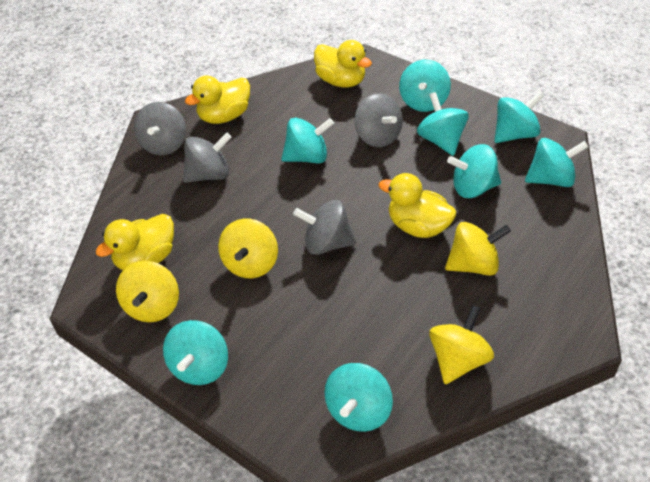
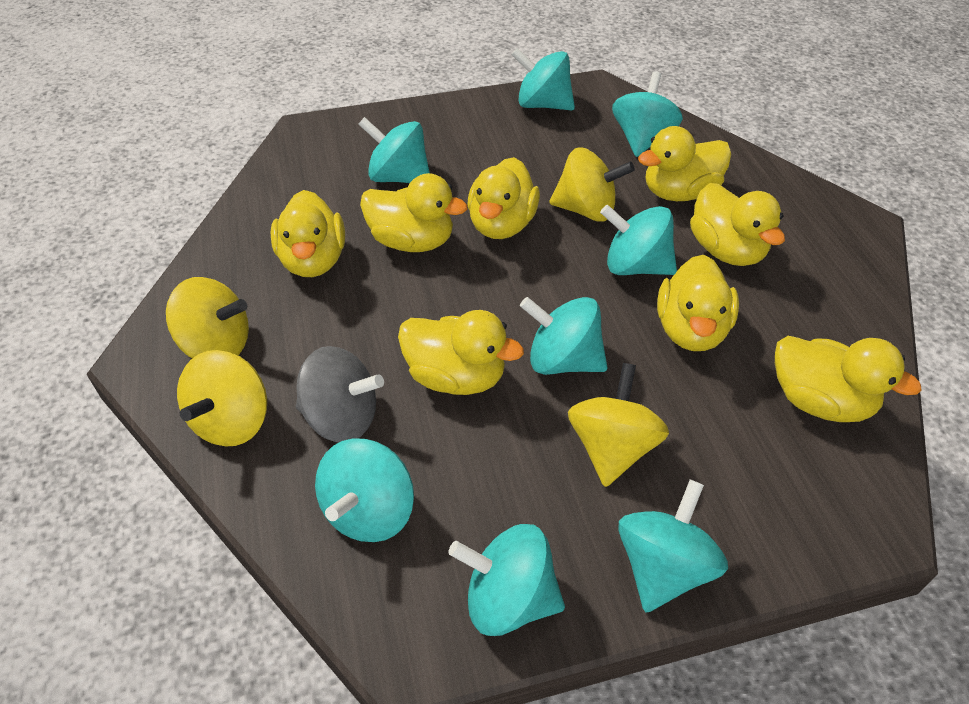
grey spinning top: 4 -> 1
yellow duck: 4 -> 8

